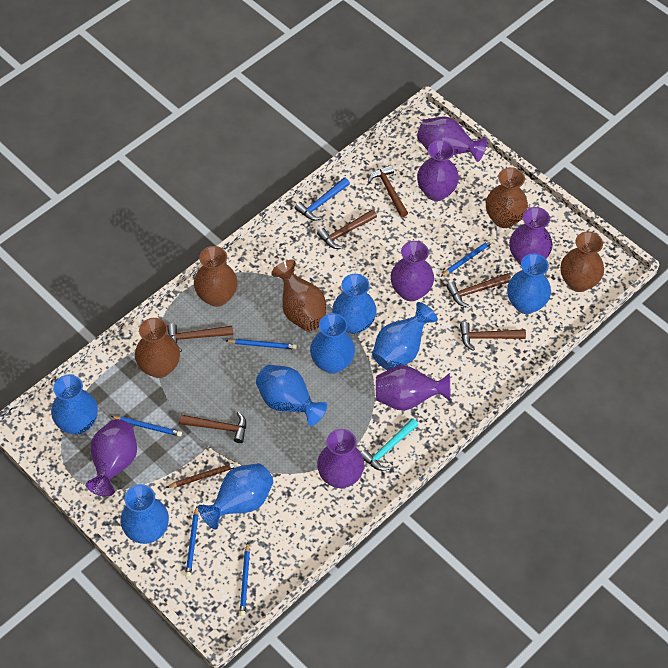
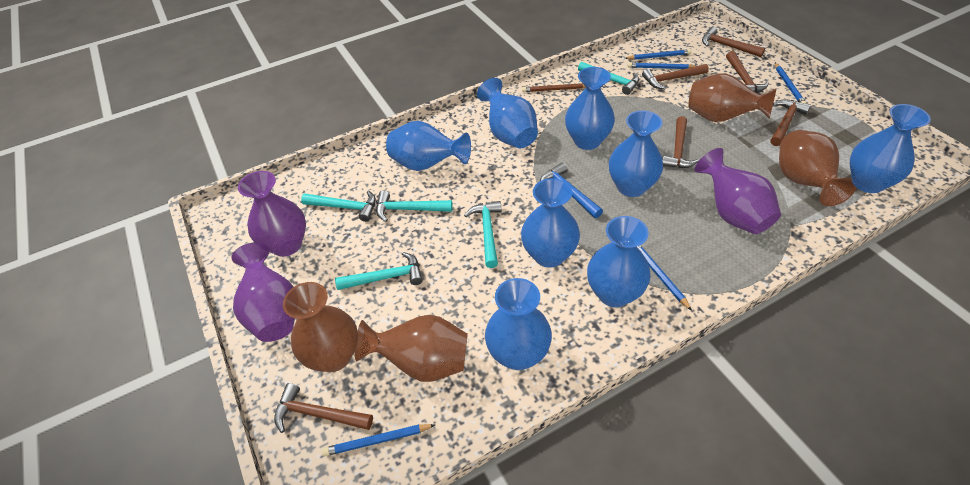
brown vase: 5 -> 4
purple vase: 7 -> 3
turquoise hammer: 1 -> 5

